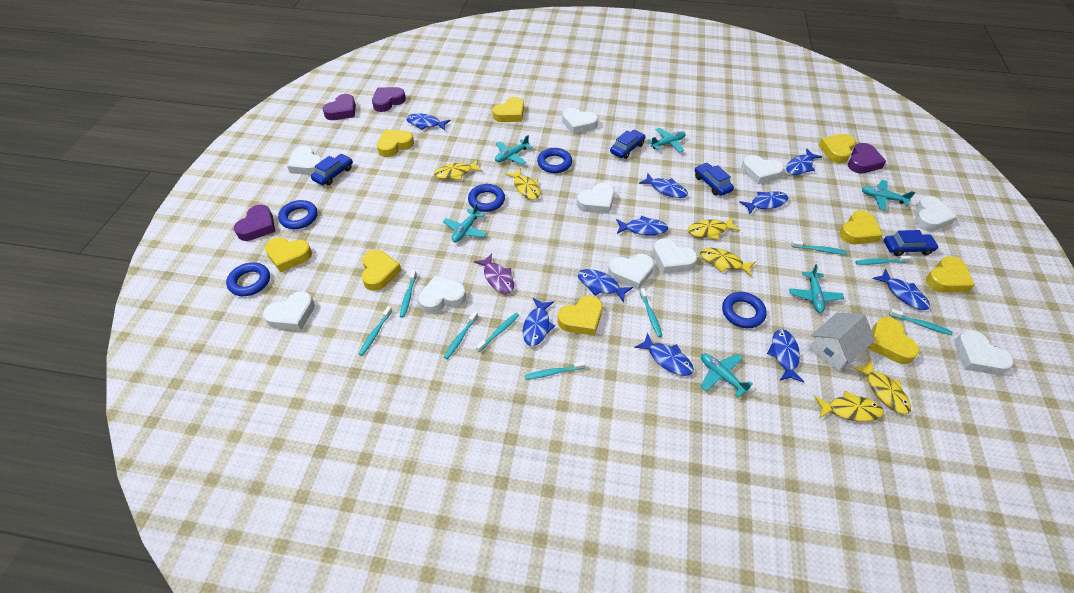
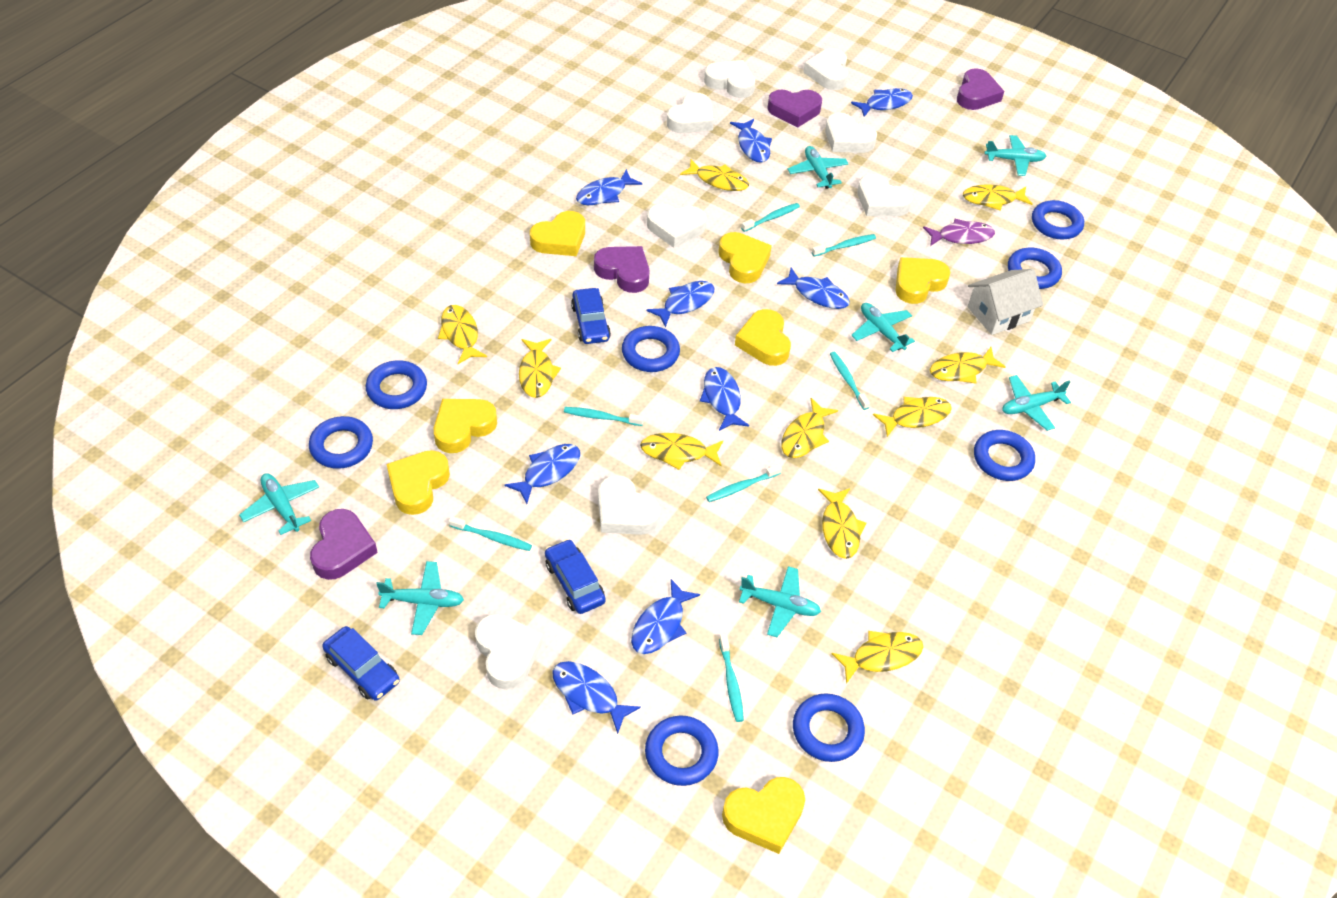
blue car: 4 -> 3
blue fish: 10 -> 9
blue ring: 5 -> 8
turquoise plane: 6 -> 7
turquoise toothbrush: 9 -> 7
white heart: 10 -> 8
yellow fish: 6 -> 10
yellow heart: 9 -> 7

